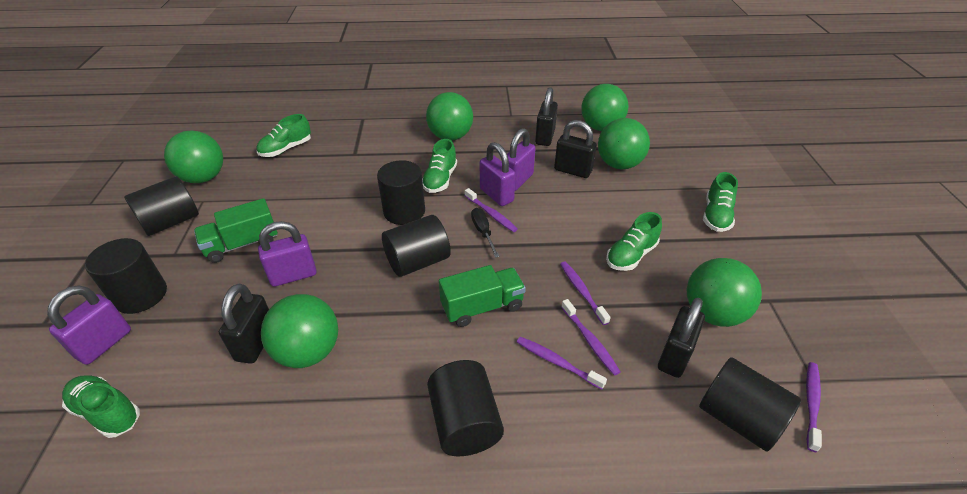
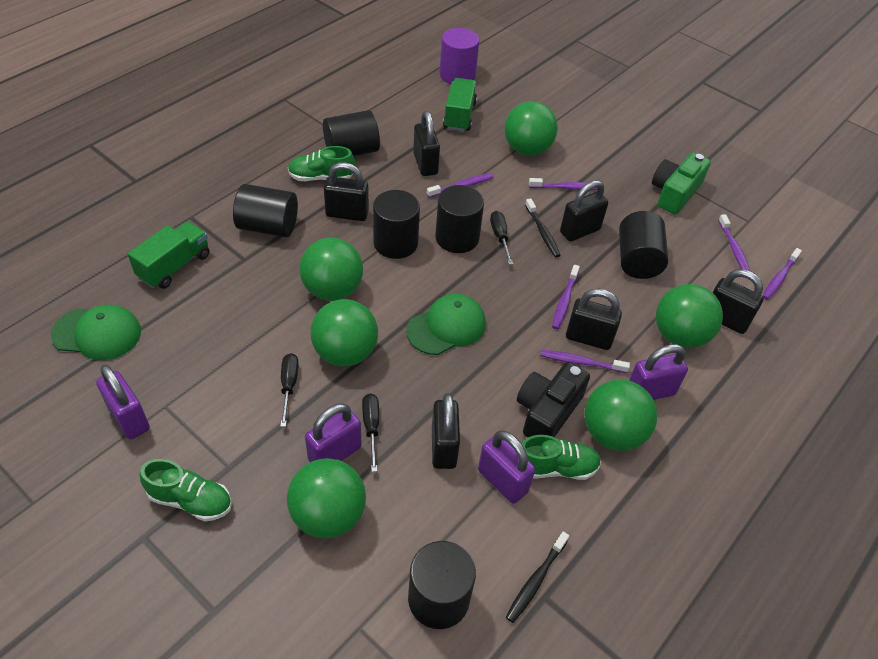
black camera: 0 -> 1
black padlock: 4 -> 6
black screwdriver: 1 -> 3
black toothbrush: 0 -> 2
green camera: 0 -> 1
green cap: 0 -> 2
green shoe: 5 -> 3
purple cylinder: 0 -> 1
purple toothbrush: 5 -> 6

